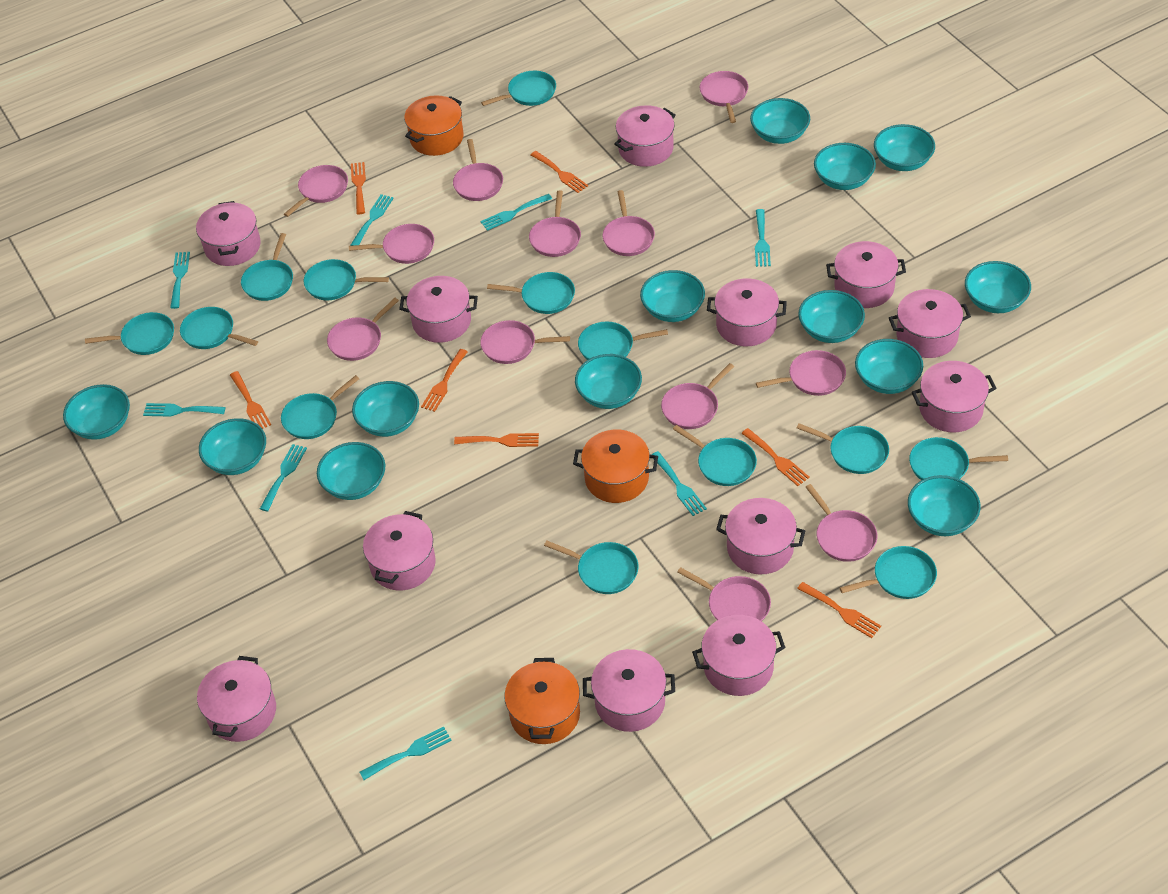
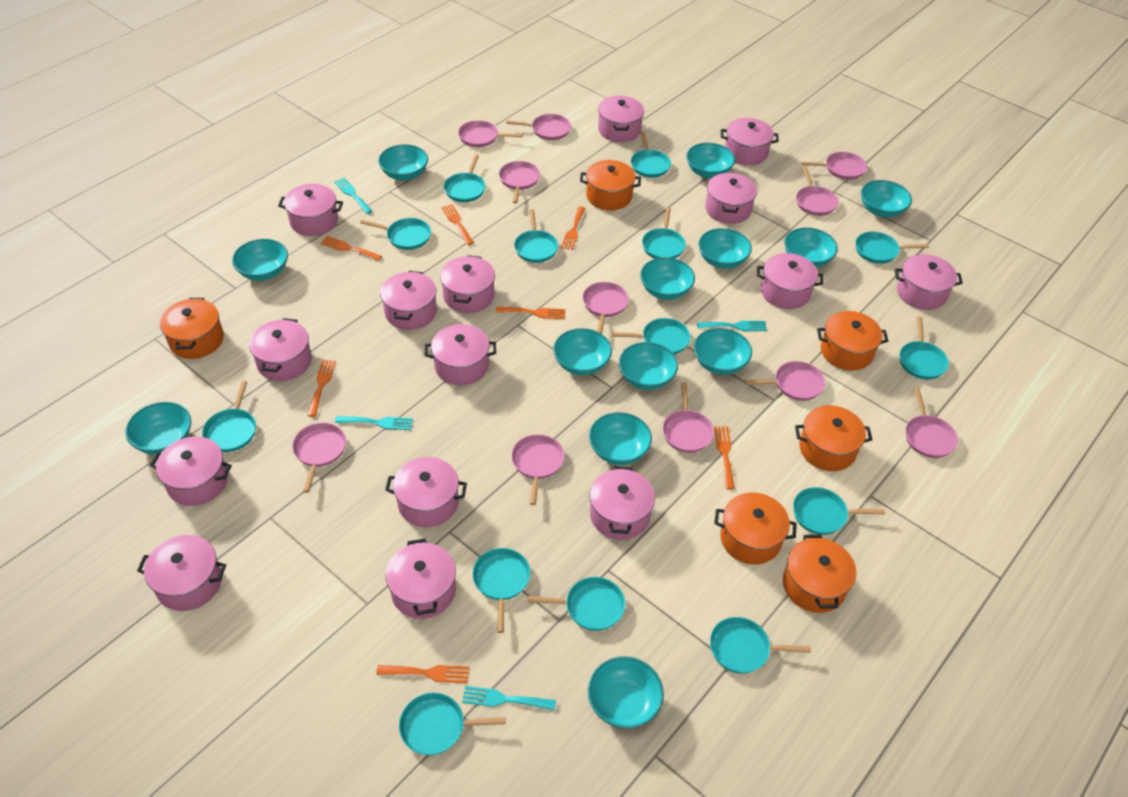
orange pot: 3 -> 6
pink pan: 12 -> 11
pink pot: 12 -> 15
turquoise fork: 8 -> 4
turquoise pan: 13 -> 14

